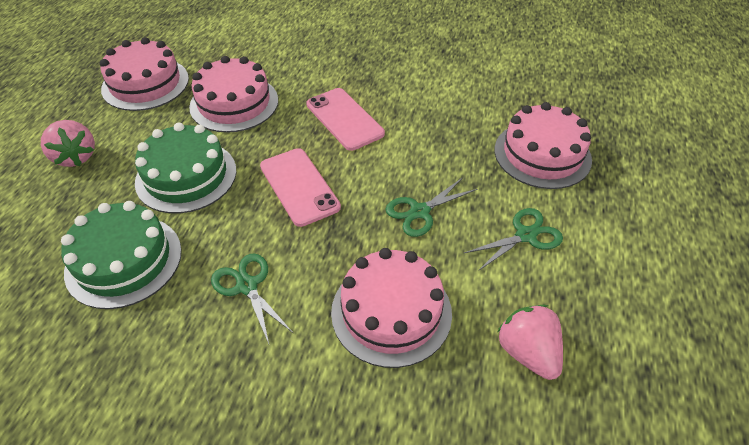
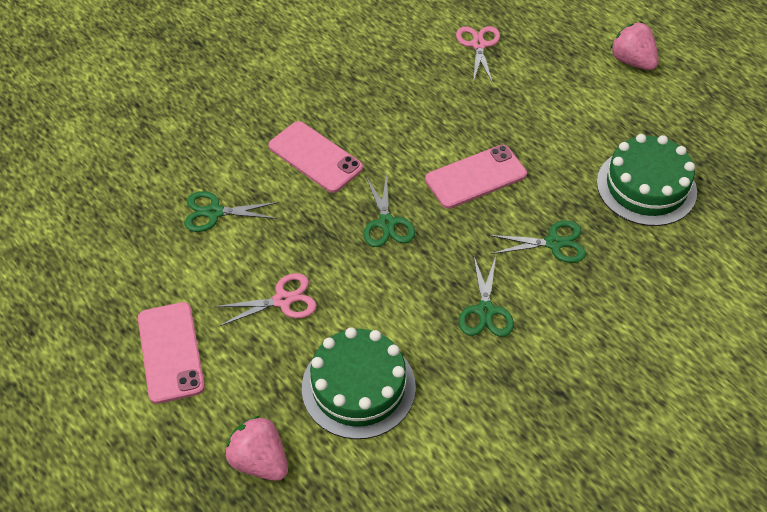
green scissors: 3 -> 4
pink cake: 4 -> 0
pink phone: 2 -> 3
pink scissors: 0 -> 2

